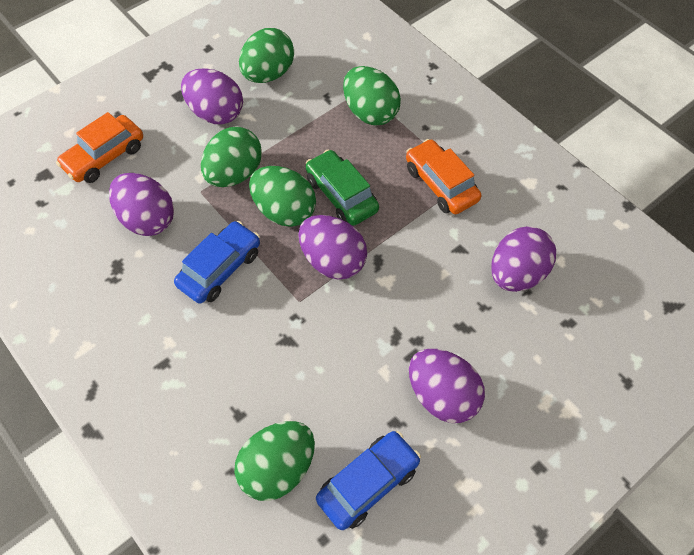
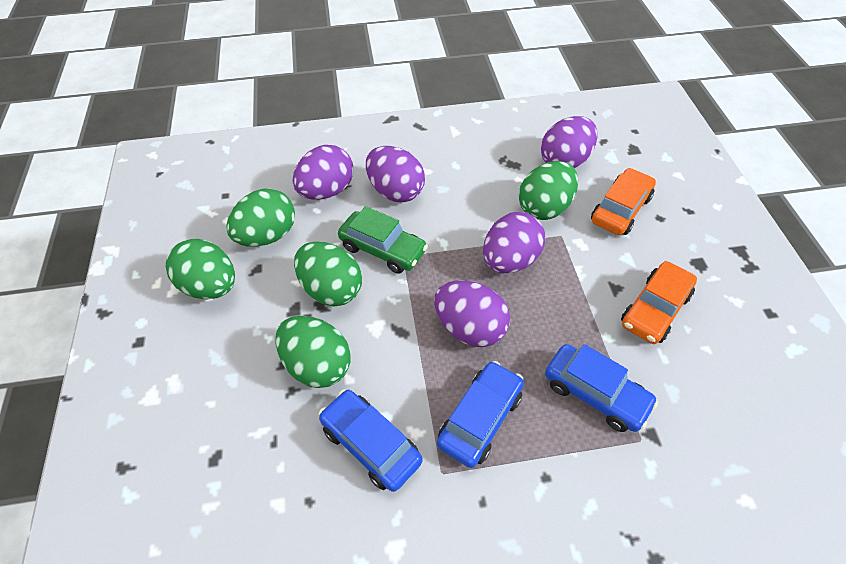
blue car: 2 -> 3

